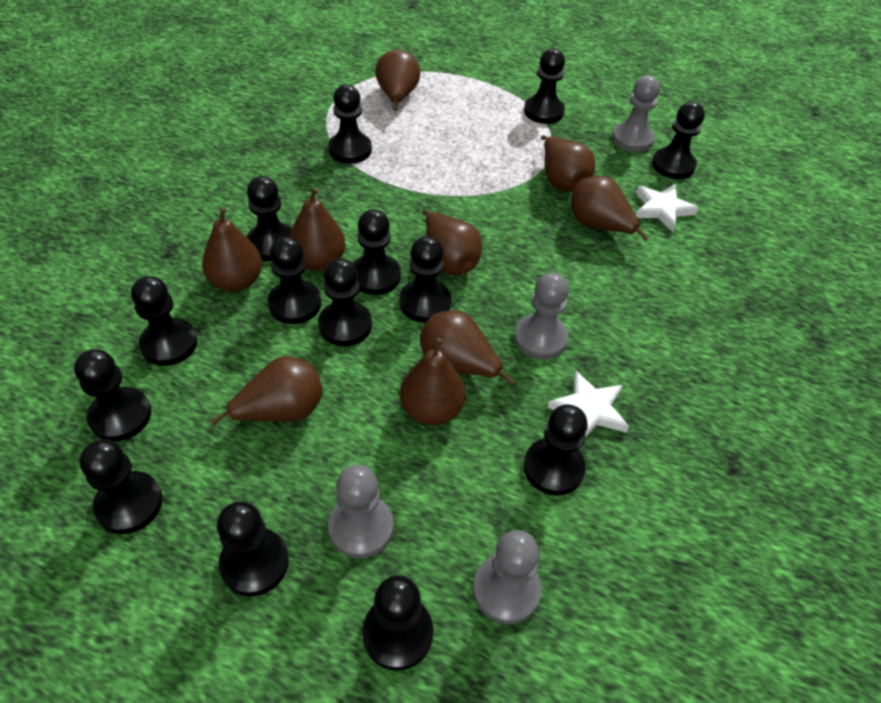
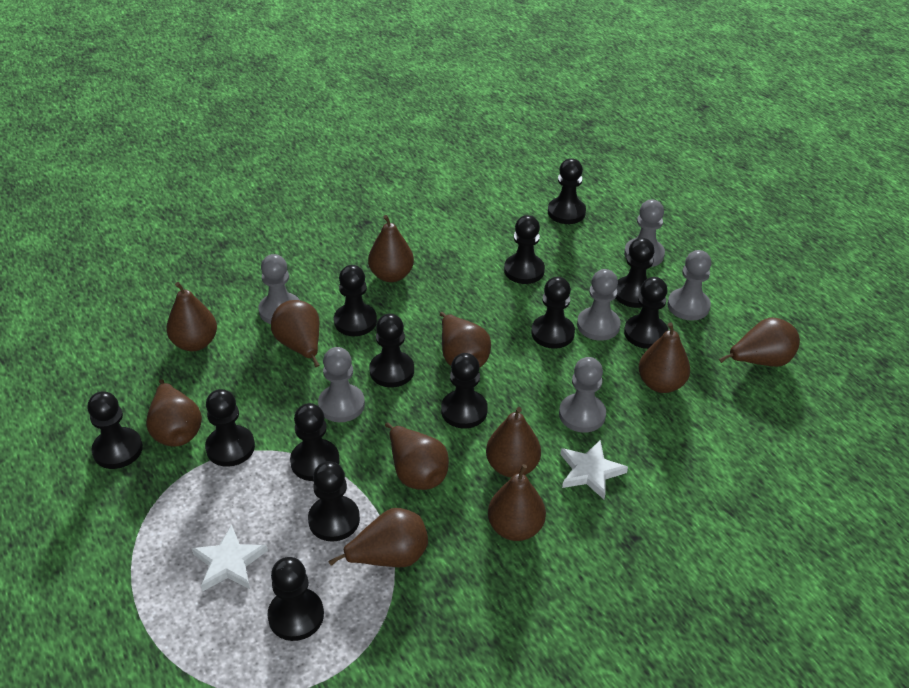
black pawn: 14 -> 13
brown pear: 9 -> 11
grey pawn: 4 -> 6

